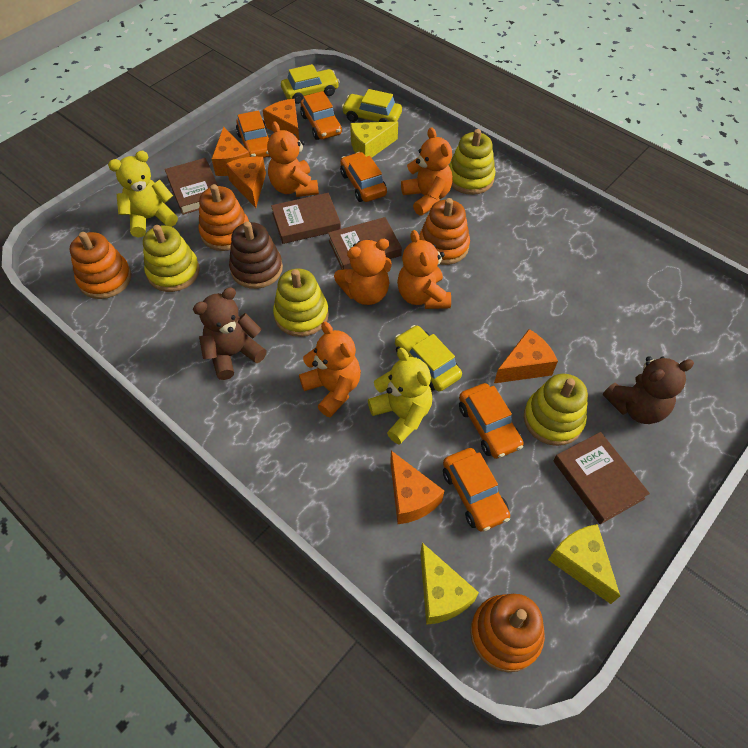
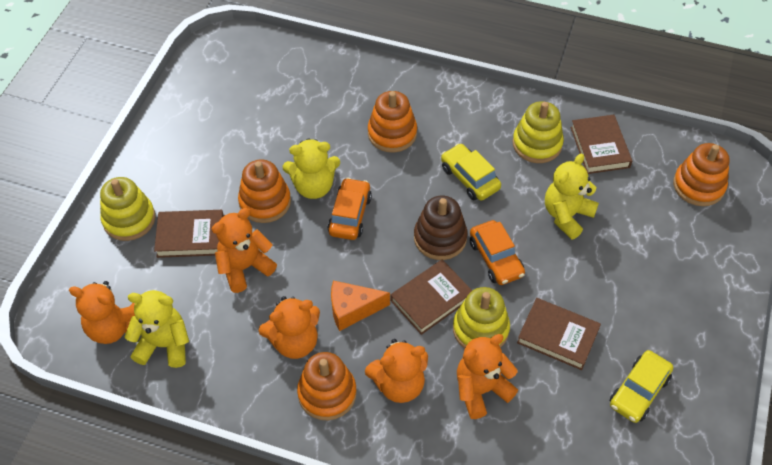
brown teddy bear: 2 -> 0
orange car: 5 -> 2
orange cheese: 5 -> 1
yellow car: 3 -> 2
yellow cheese: 3 -> 0
yellow stacking toy: 4 -> 3
yellow teddy bear: 2 -> 3

